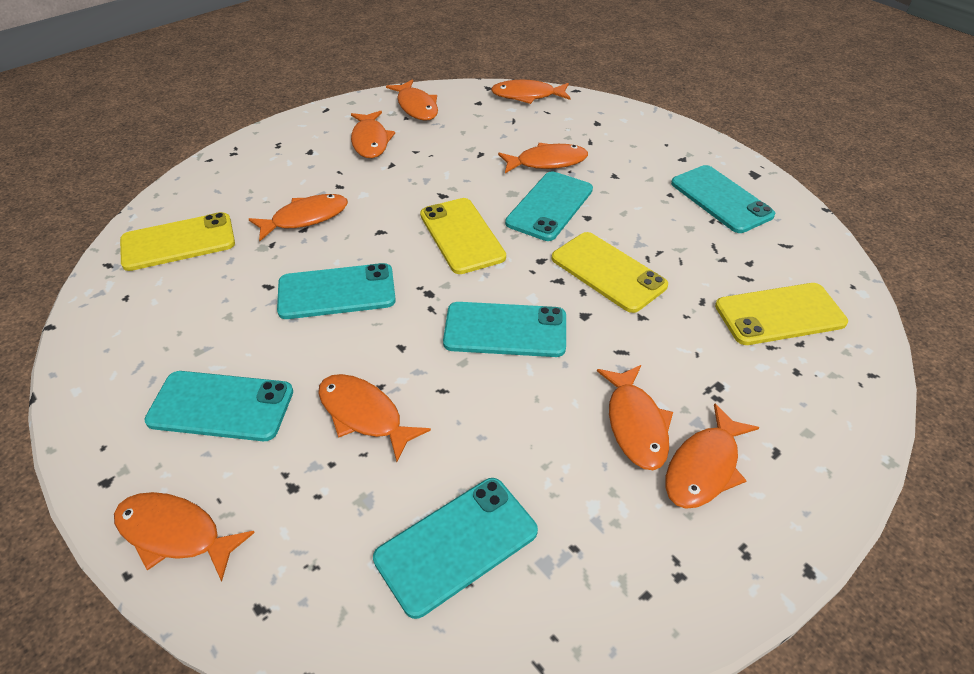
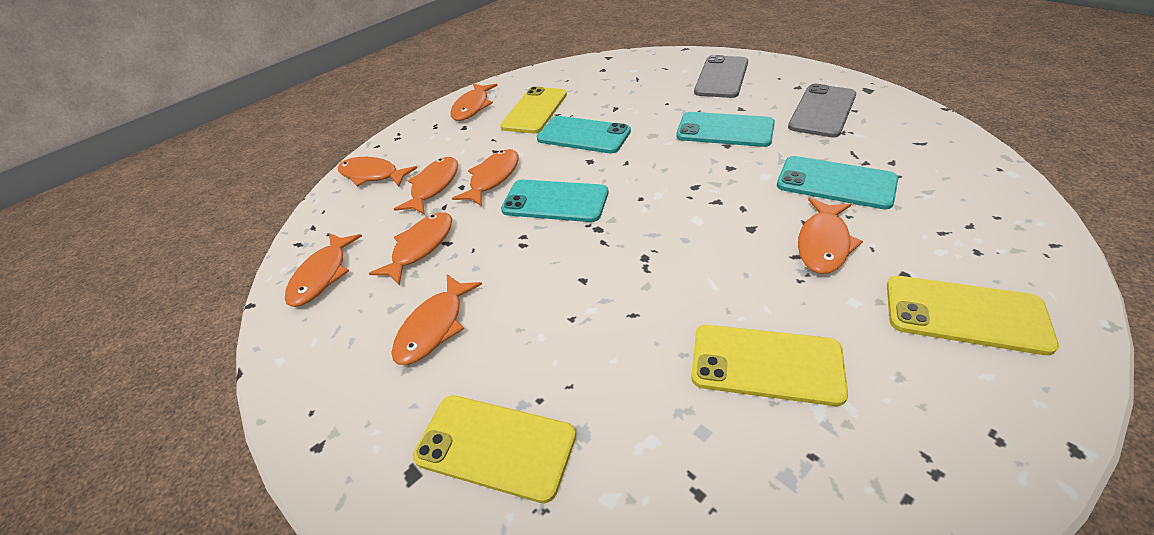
grey phone: 0 -> 2
orange fish: 9 -> 8
turquoise phone: 6 -> 4

